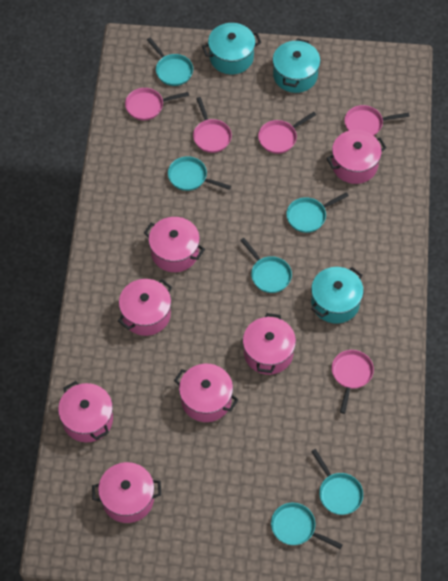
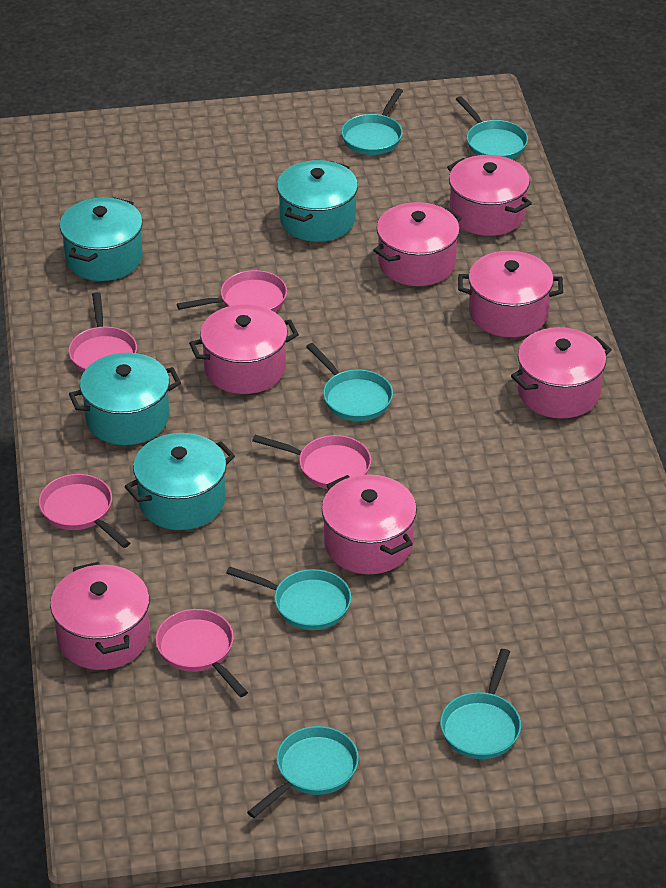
turquoise pot: 3 -> 4

